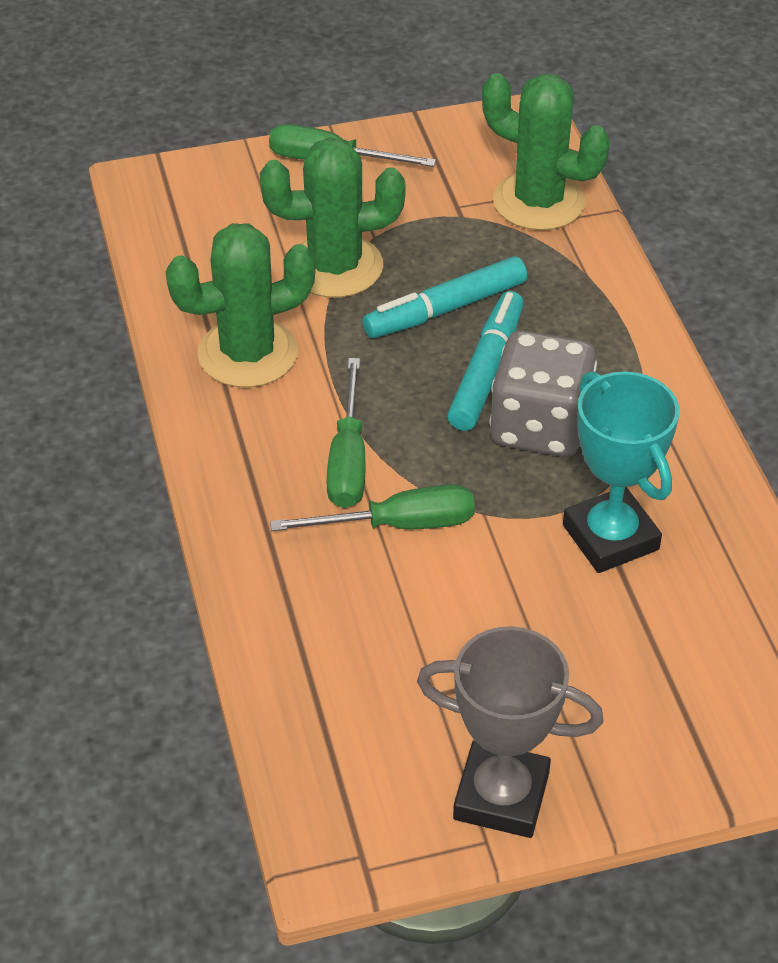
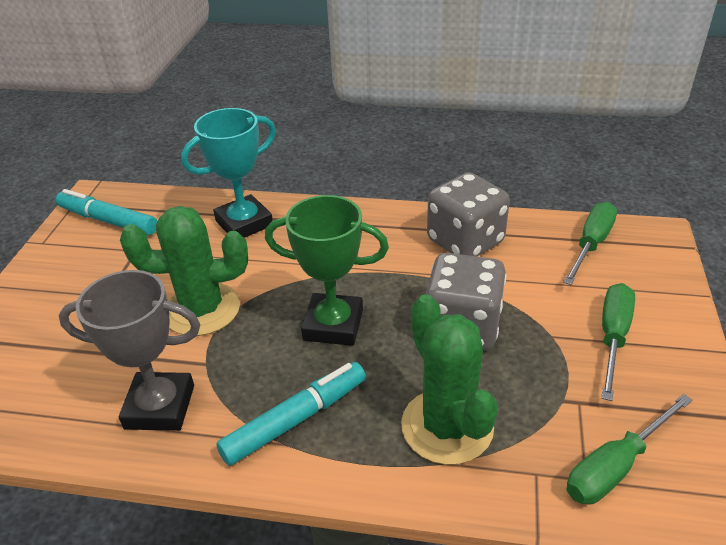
green cactus: 3 -> 2
green trophy: 0 -> 1
grey dice: 1 -> 2

